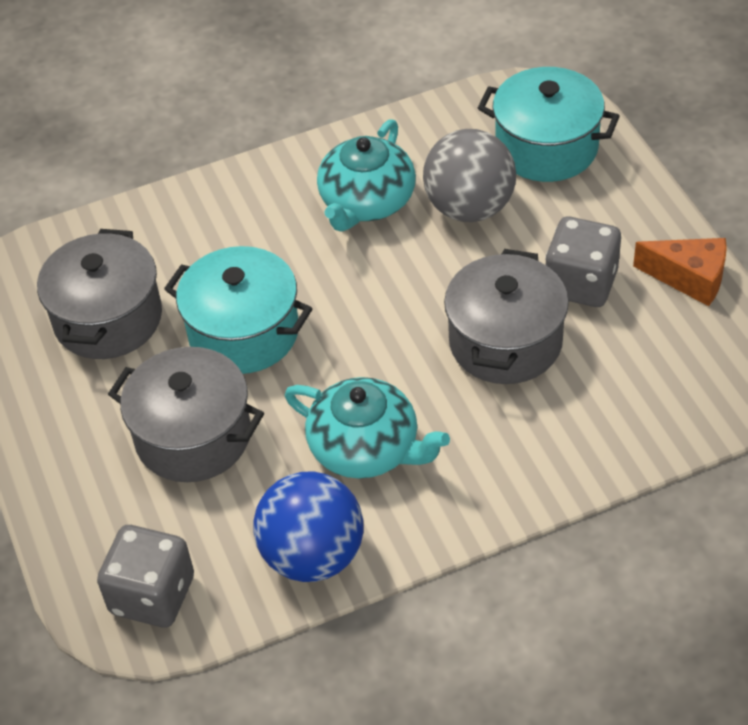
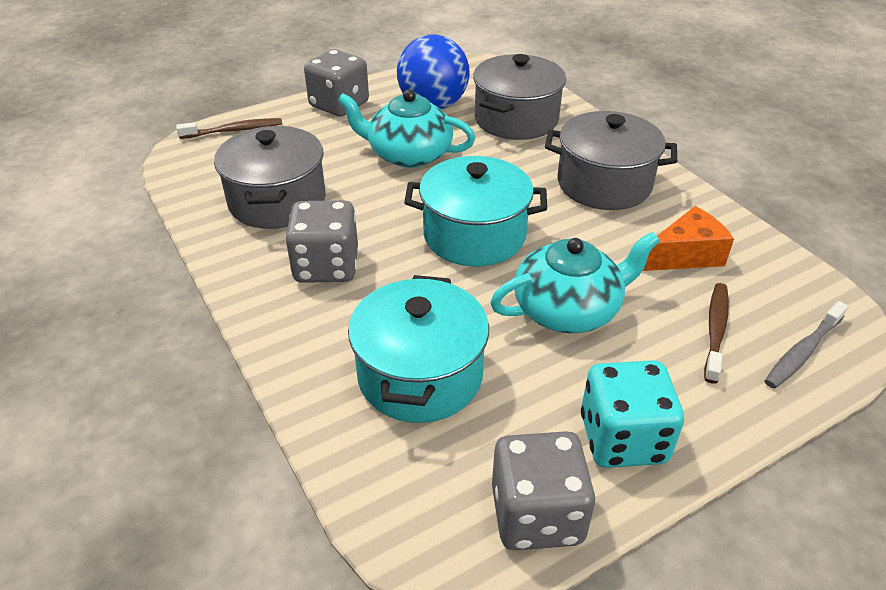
brown toothbrush: 0 -> 2
grey ball: 1 -> 0
grey dice: 2 -> 3
grey toothbrush: 0 -> 1
turquoise dice: 0 -> 1

